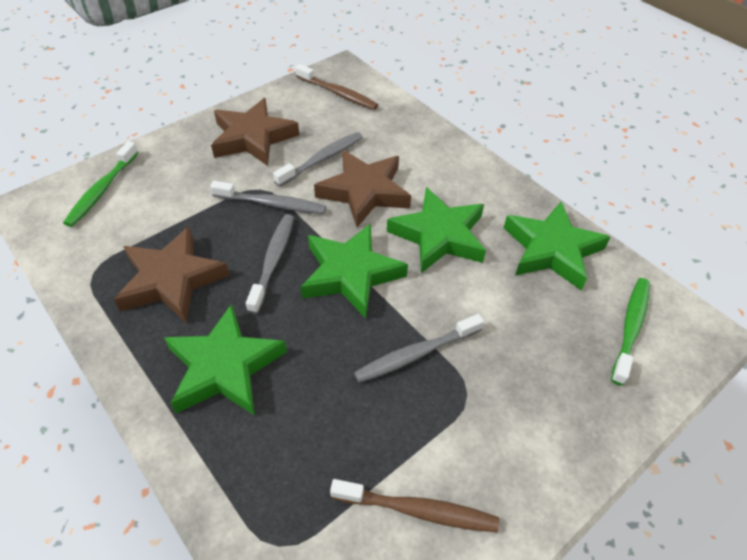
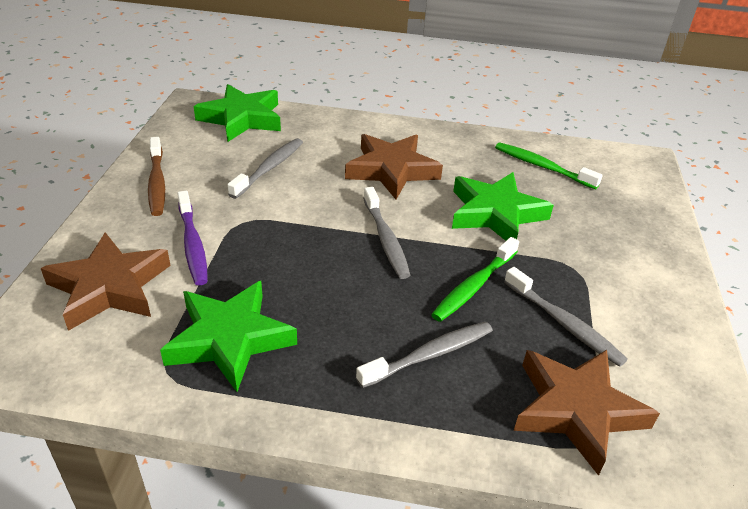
brown toothbrush: 2 -> 1
green star: 4 -> 3
purple toothbrush: 0 -> 1

